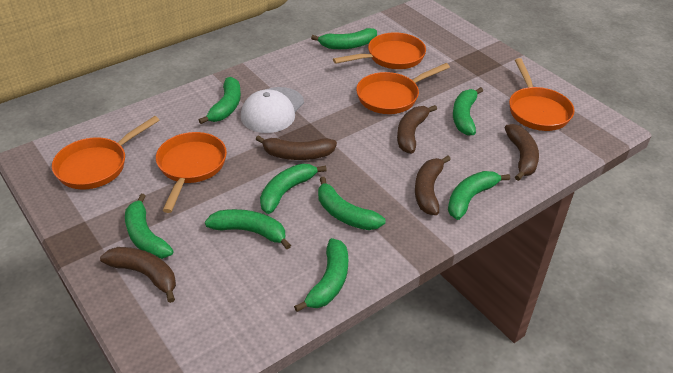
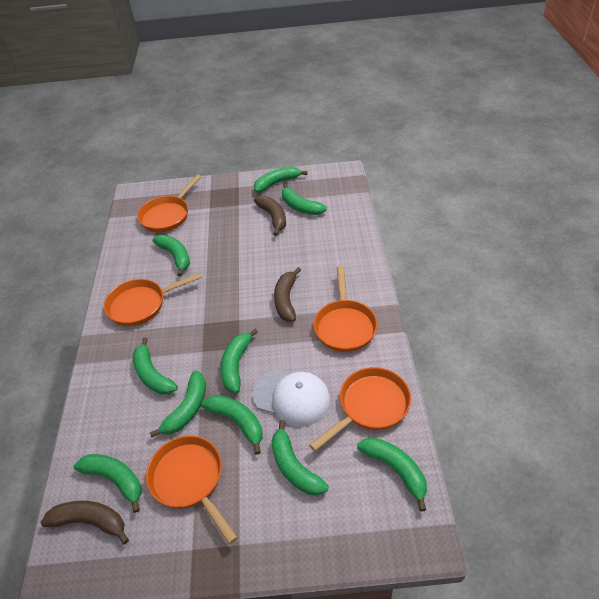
brown banana: 5 -> 3
green banana: 9 -> 10

